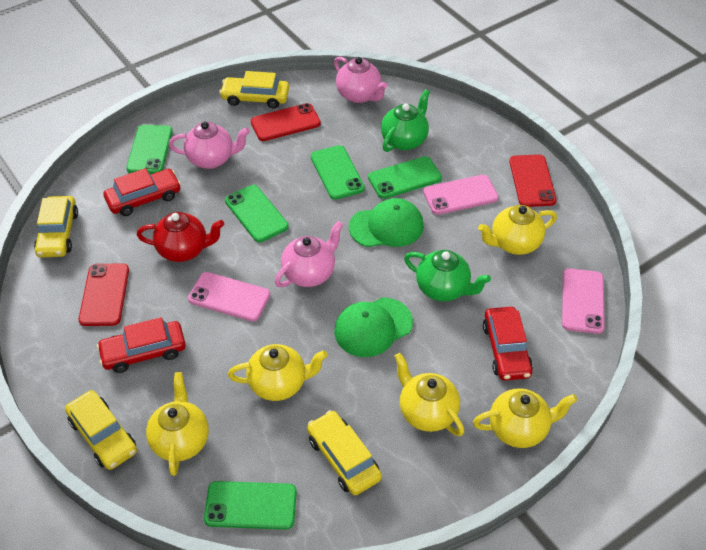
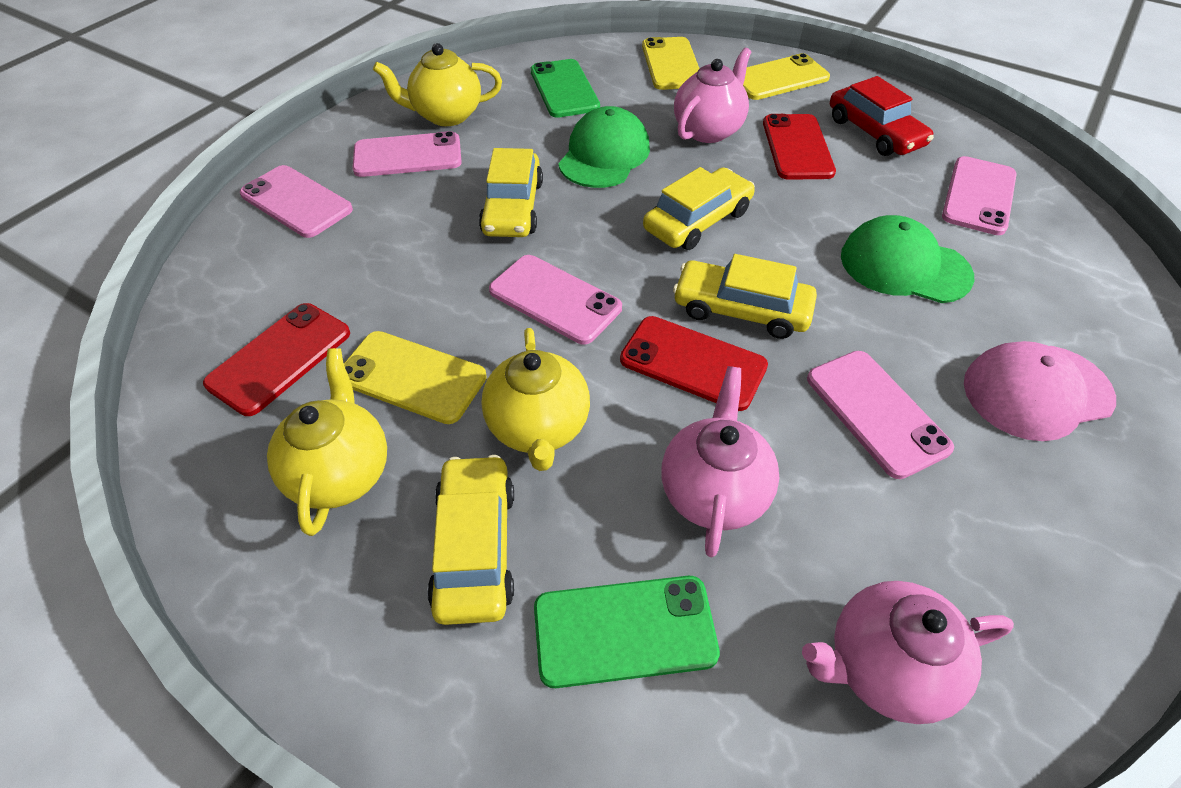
green phone: 5 -> 2
green teapot: 2 -> 0
pink cap: 0 -> 1
pink phone: 3 -> 5
red car: 3 -> 1
red teapot: 1 -> 0
yellow phone: 0 -> 3
yellow teapot: 5 -> 3

